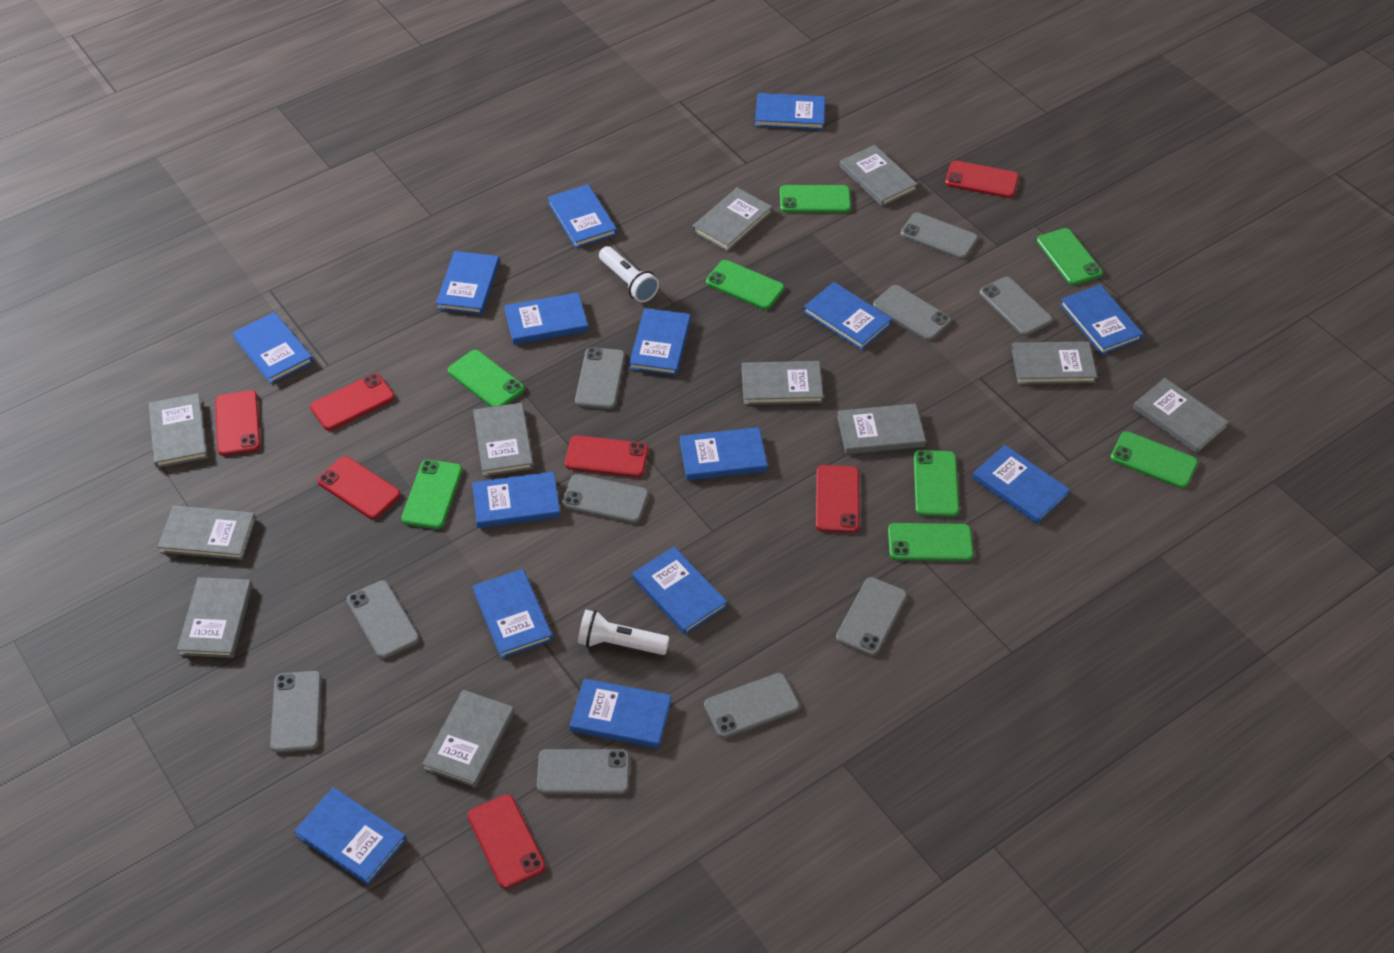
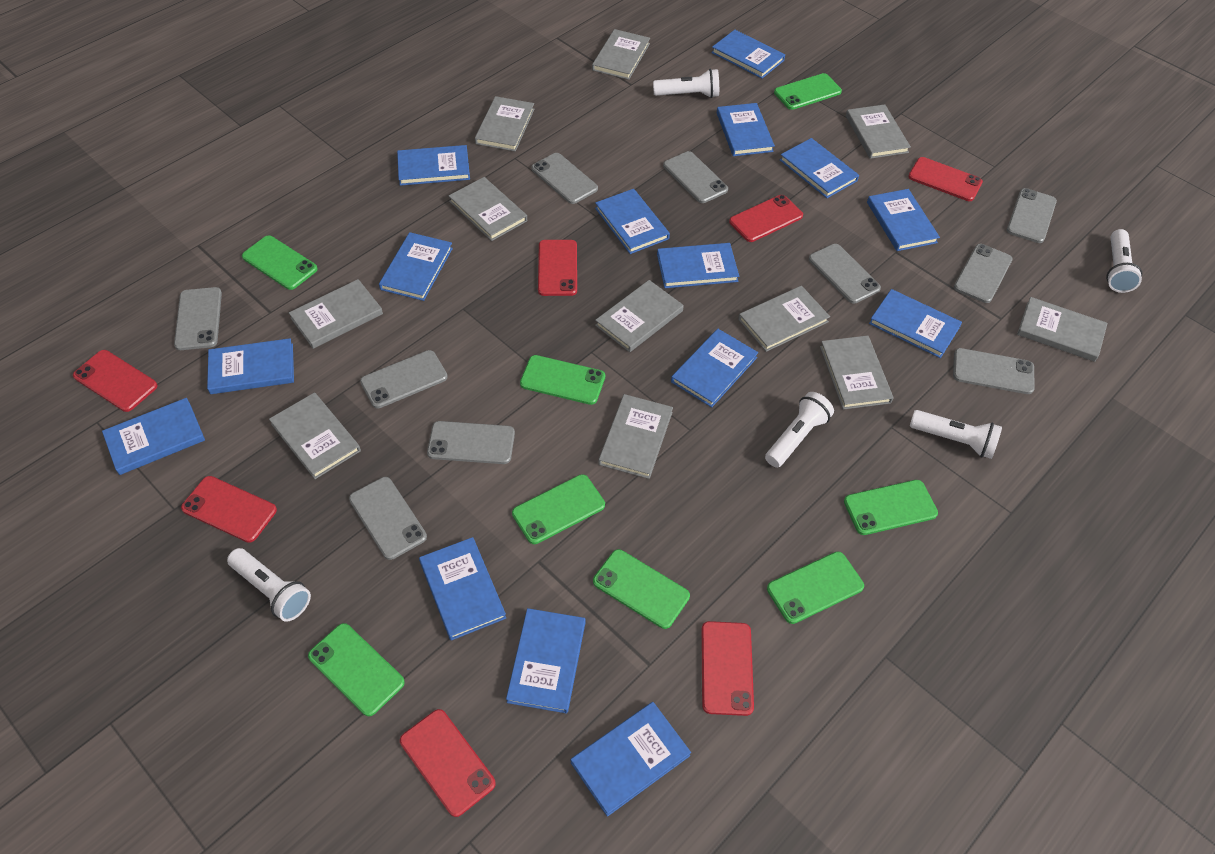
white flashlight: 2 -> 5

